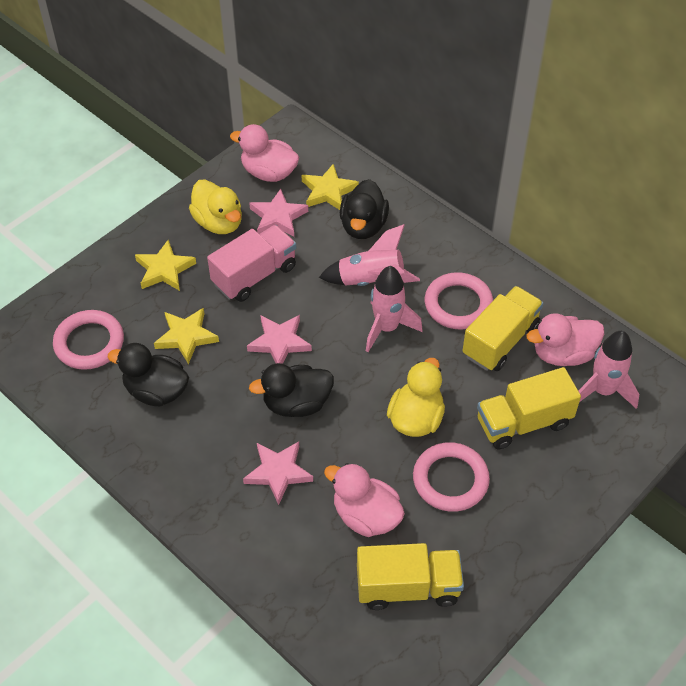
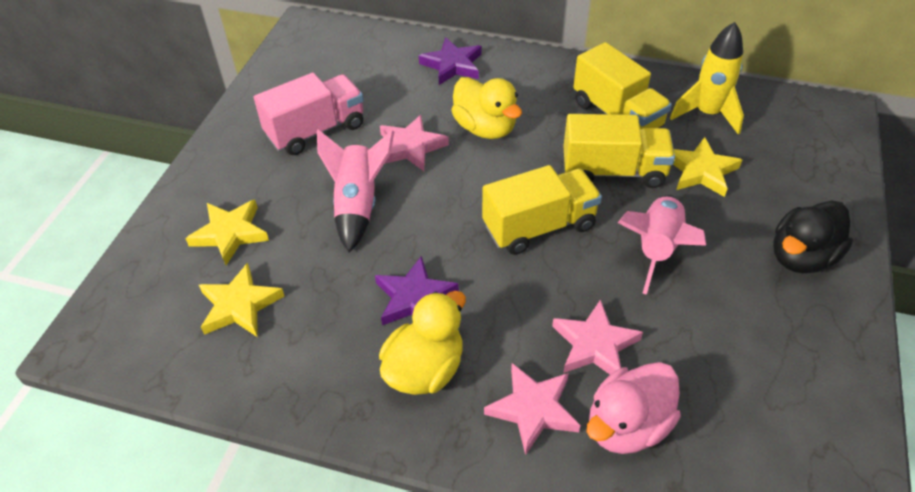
black duck: 3 -> 1
pink duck: 3 -> 1
pink ring: 3 -> 0
pink rocket: 3 -> 2
purple star: 0 -> 2
yellow rocket: 0 -> 1

